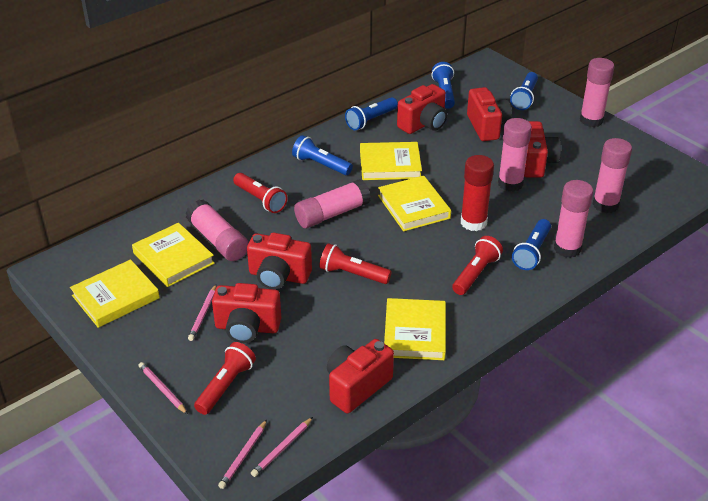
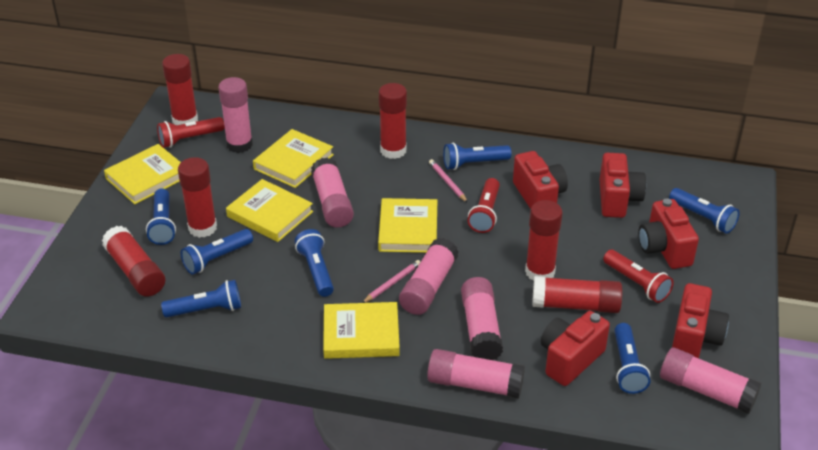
blue flashlight: 5 -> 7
pink pencil: 4 -> 2
red camera: 6 -> 5
red flashlight: 4 -> 3
red glue stick: 1 -> 6

